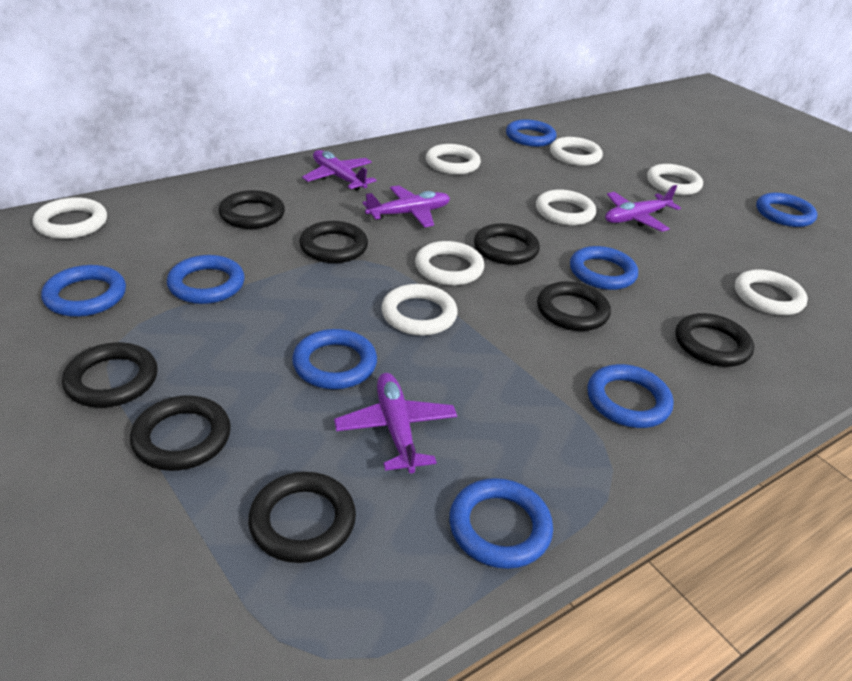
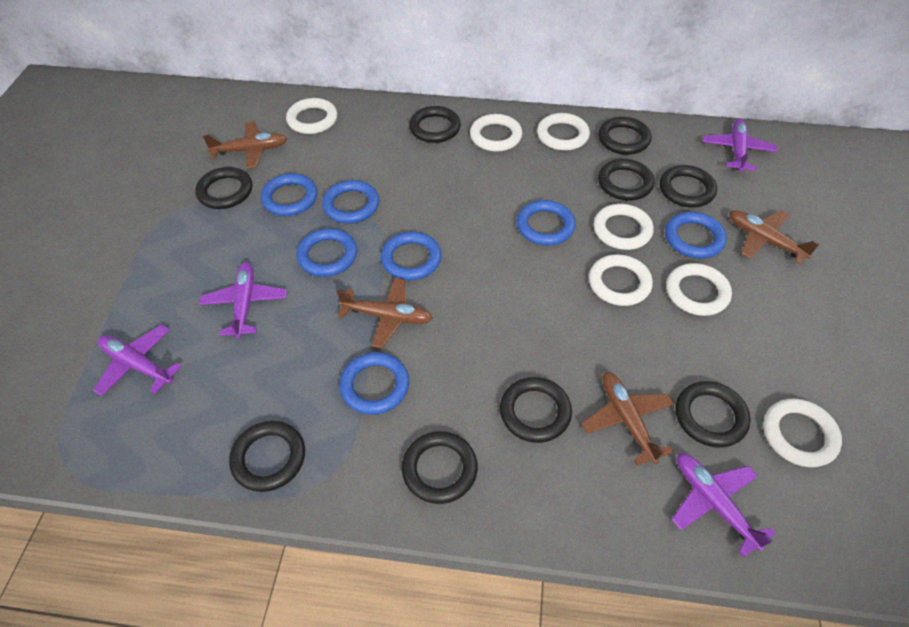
black ring: 8 -> 9
blue ring: 8 -> 7
brown plane: 0 -> 4
white ring: 8 -> 7

